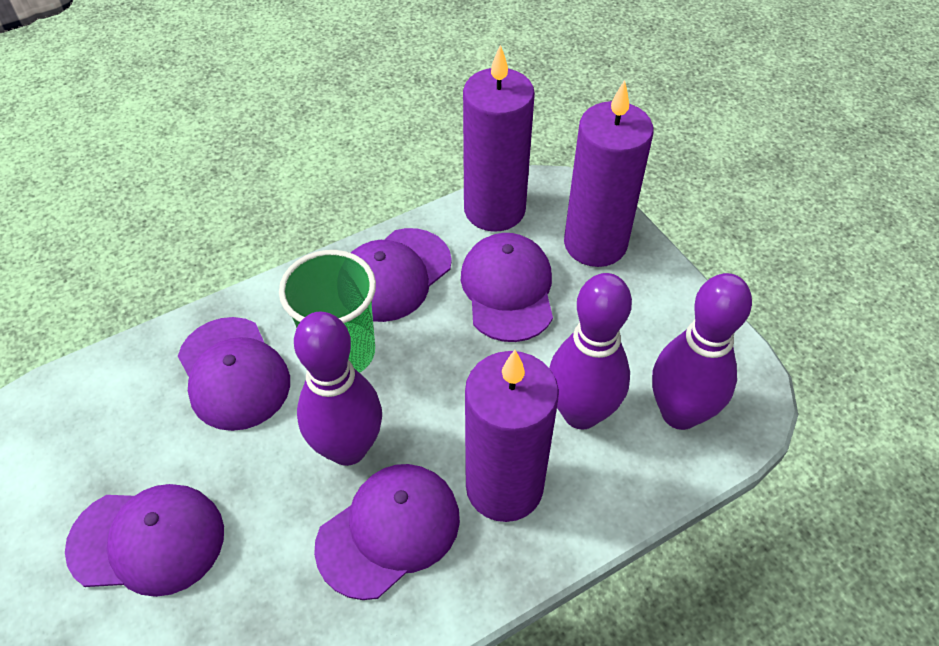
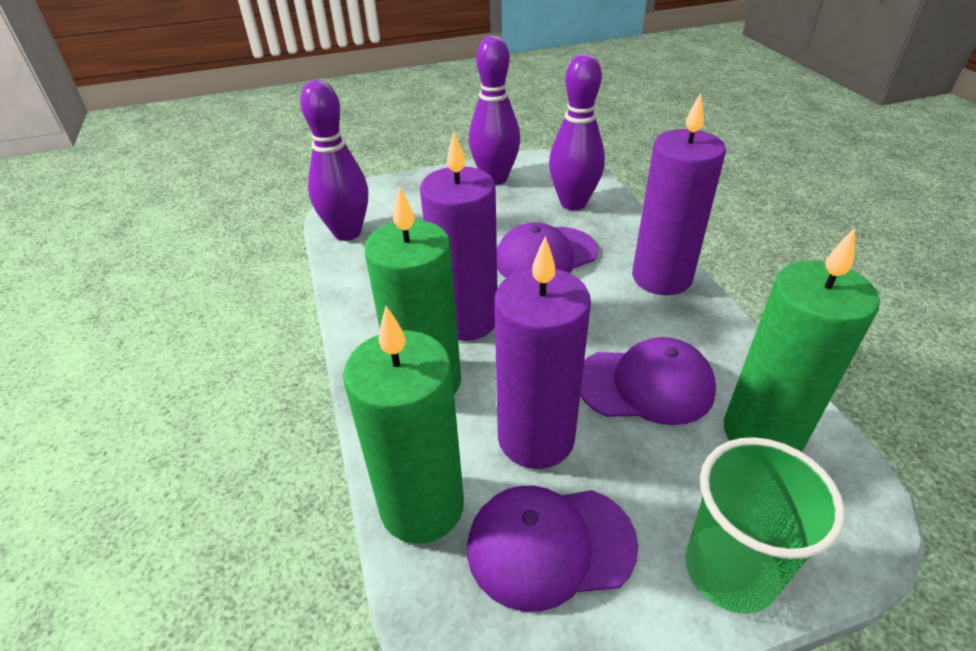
green candle: 0 -> 3
purple cap: 5 -> 3

